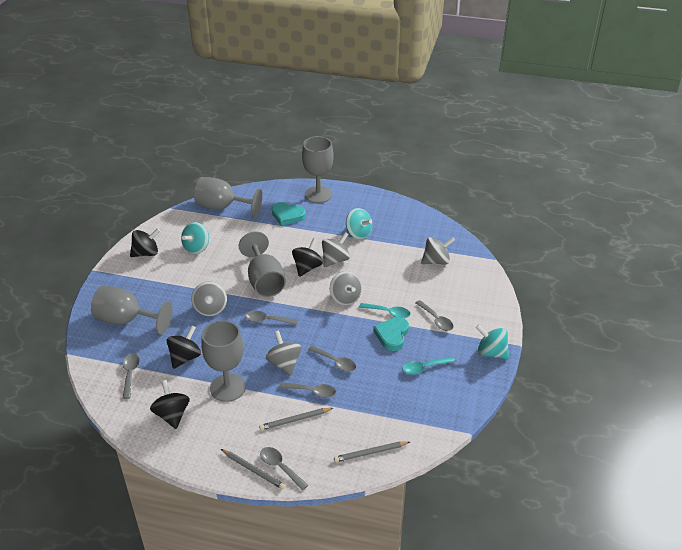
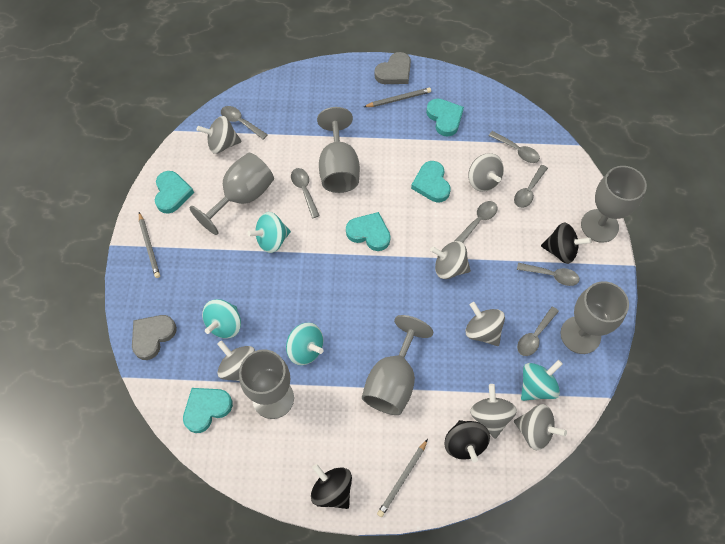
black spinning top: 4 -> 3
grey goblet: 5 -> 6
grey heart: 0 -> 2
grey spinning top: 5 -> 7
grey spoon: 6 -> 7
turquoise heart: 2 -> 5
turquoise spinning top: 3 -> 4
turquoise spoon: 2 -> 0

